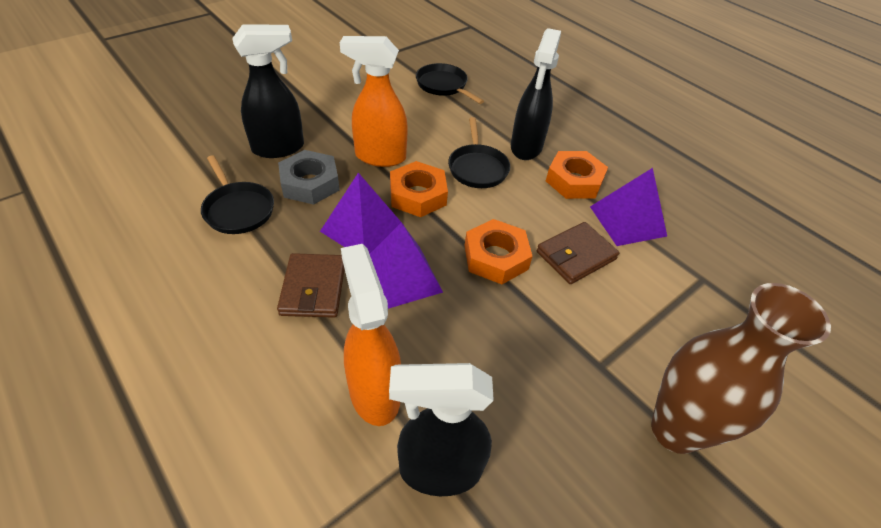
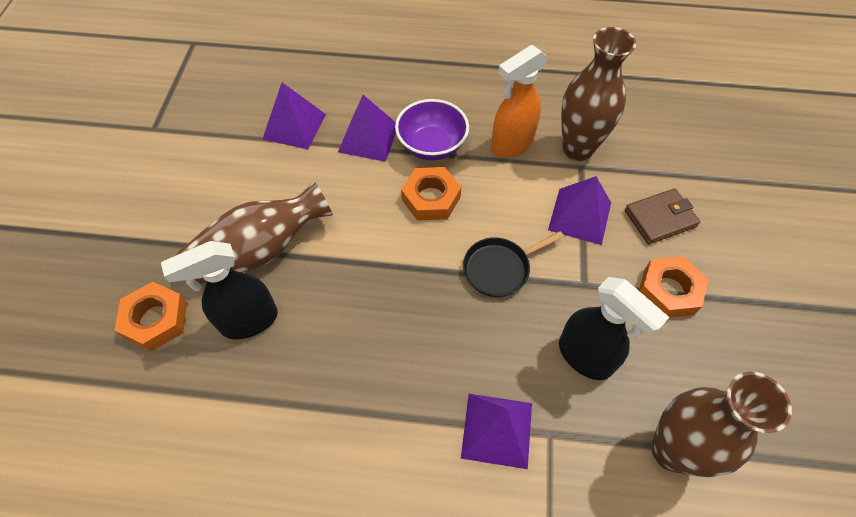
black pan: 3 -> 1
black spray bottle: 3 -> 2
brown vase: 1 -> 3
brown wallet: 2 -> 1
grey nut: 1 -> 0
orange spray bottle: 2 -> 1
purple bowl: 0 -> 1
purple pyramid: 3 -> 4

